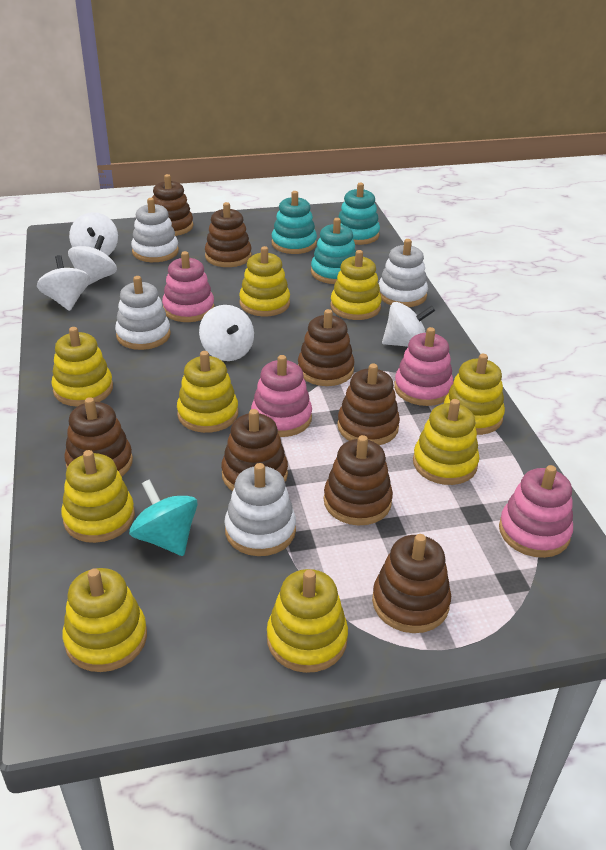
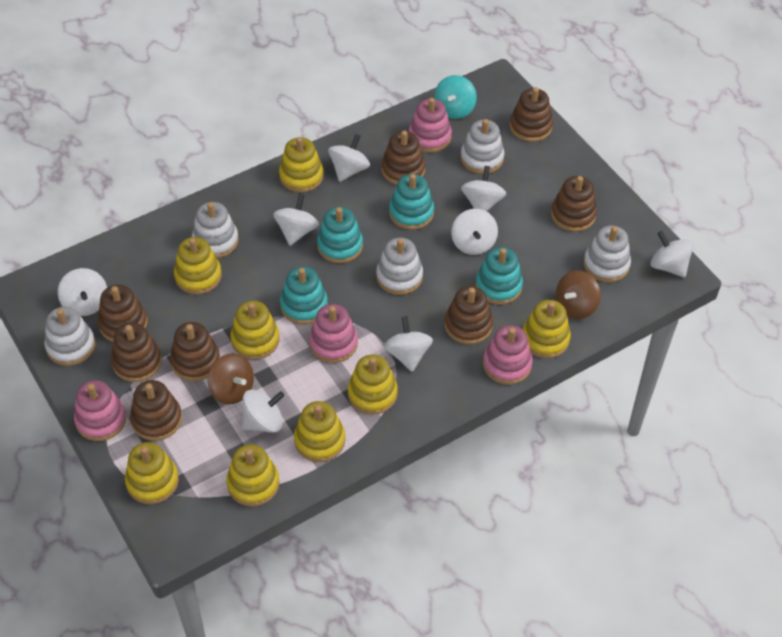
brown spinning top: 0 -> 2
turquoise stacking toy: 3 -> 4
white spinning top: 5 -> 8
white stacking toy: 4 -> 5
yellow stacking toy: 9 -> 8

